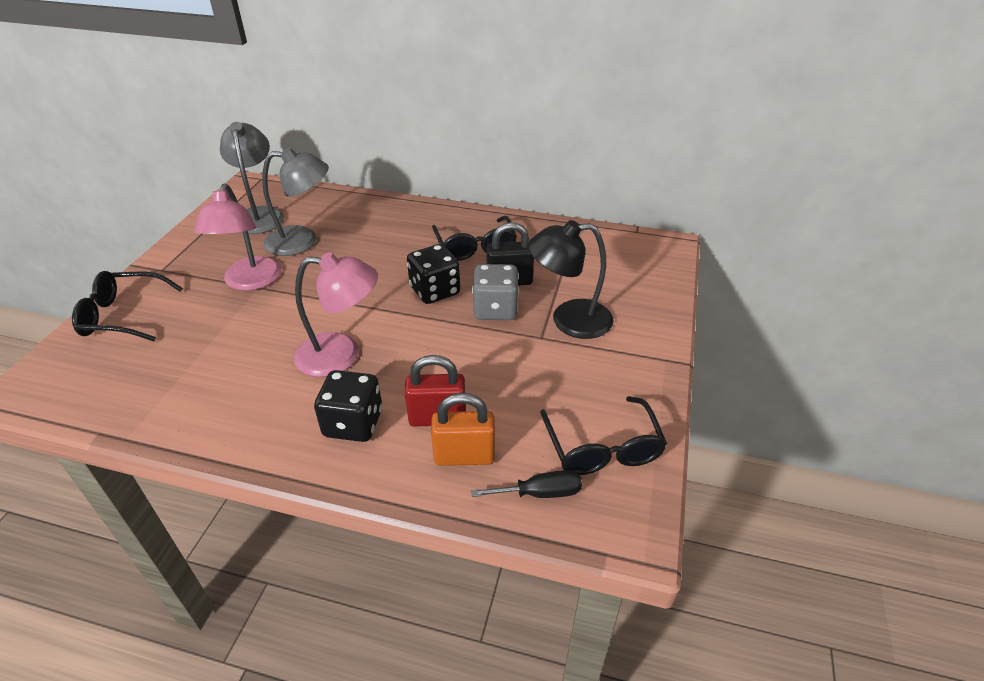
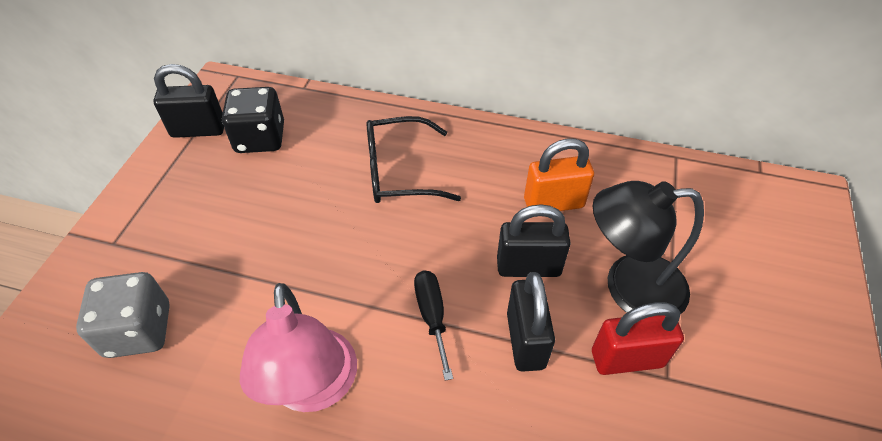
black dice: 2 -> 1
black glasses: 3 -> 1
black padlock: 1 -> 3
grey lamp: 2 -> 0
pink lamp: 2 -> 1

